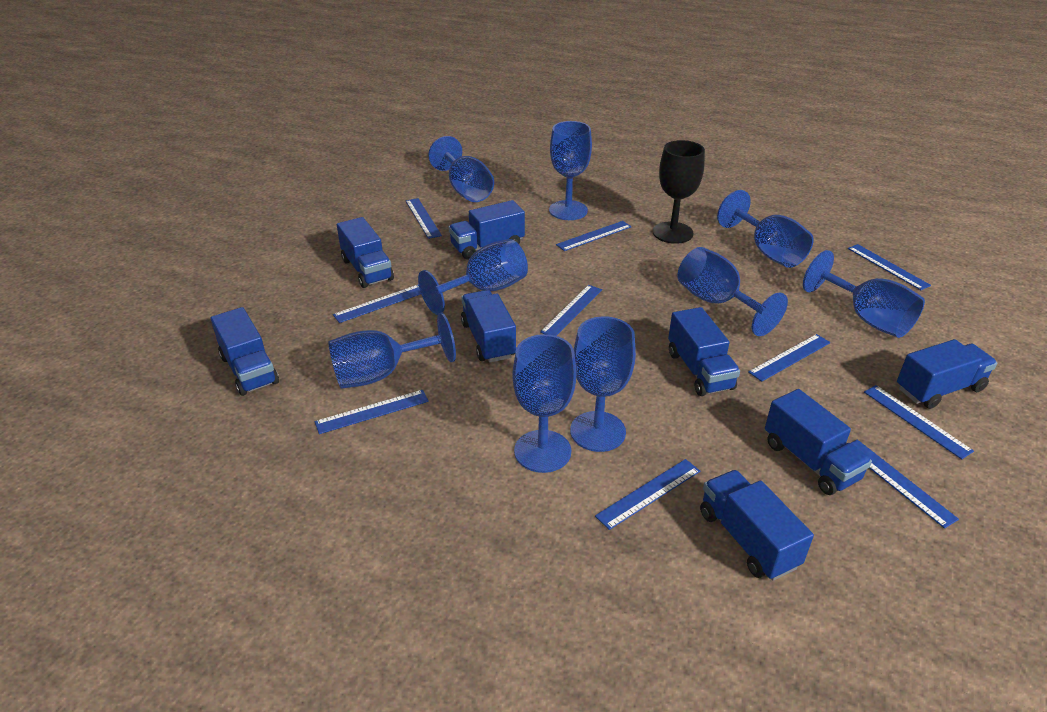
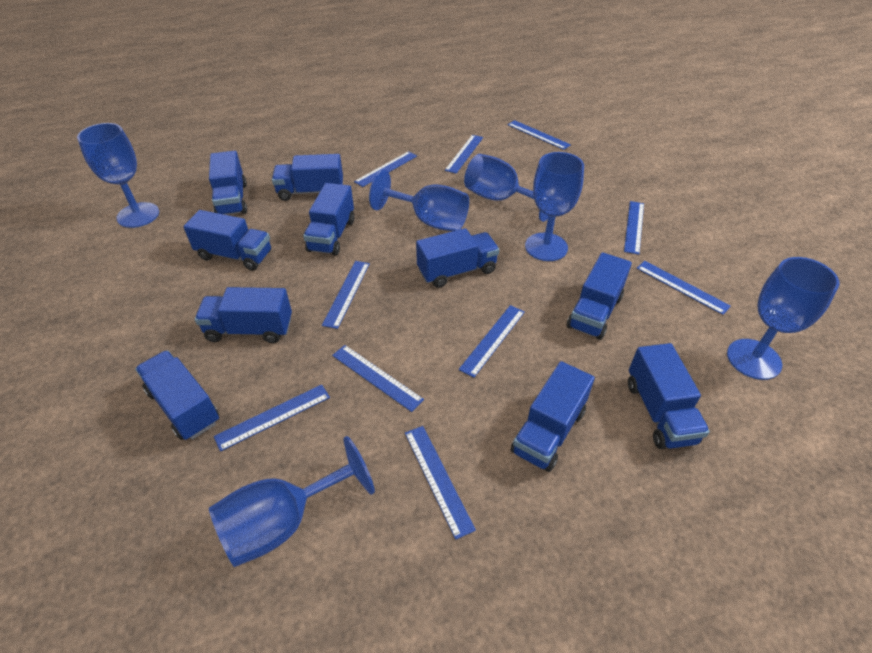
black goblet: 1 -> 0
blue goblet: 9 -> 6
blue truck: 8 -> 10

